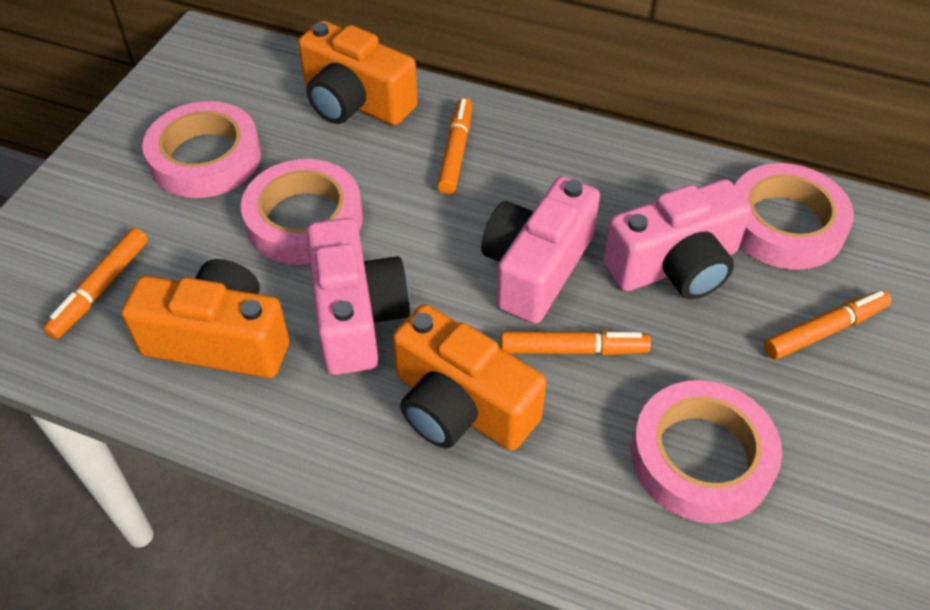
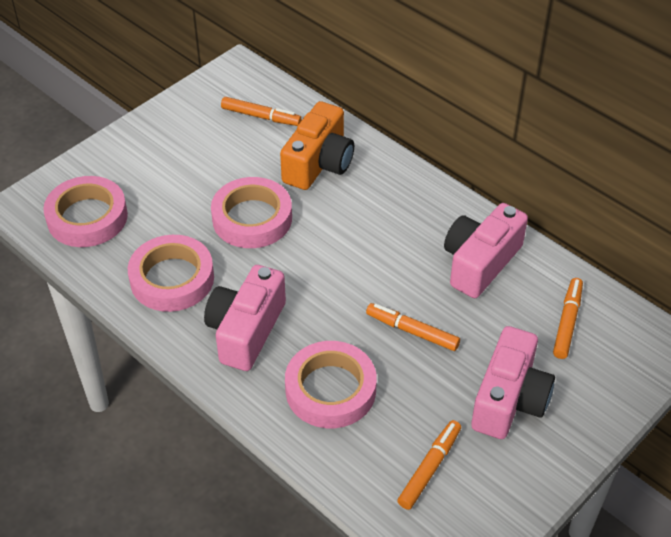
orange camera: 3 -> 1

